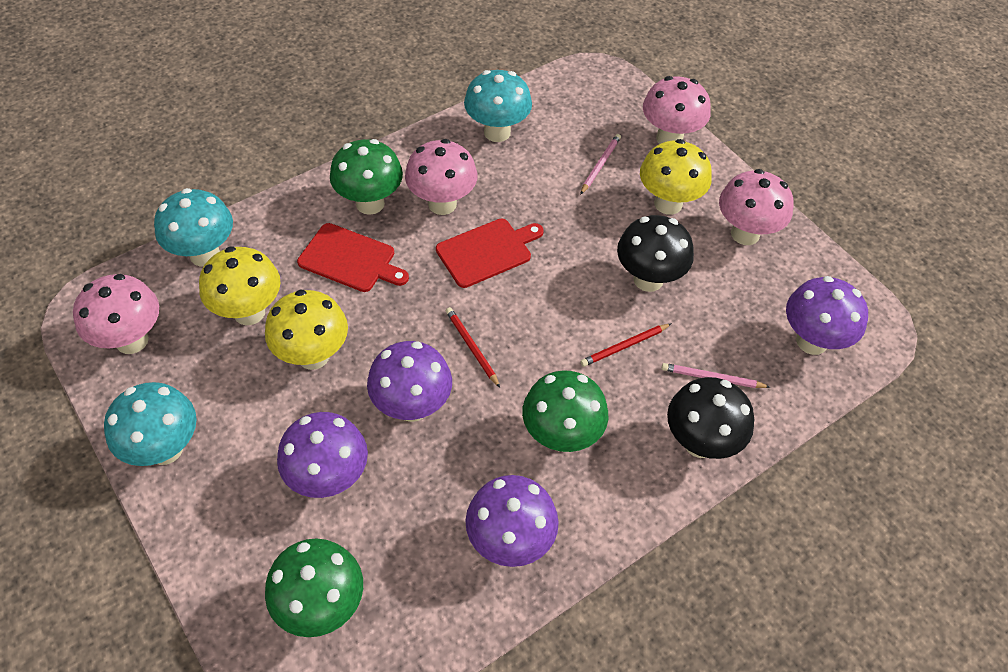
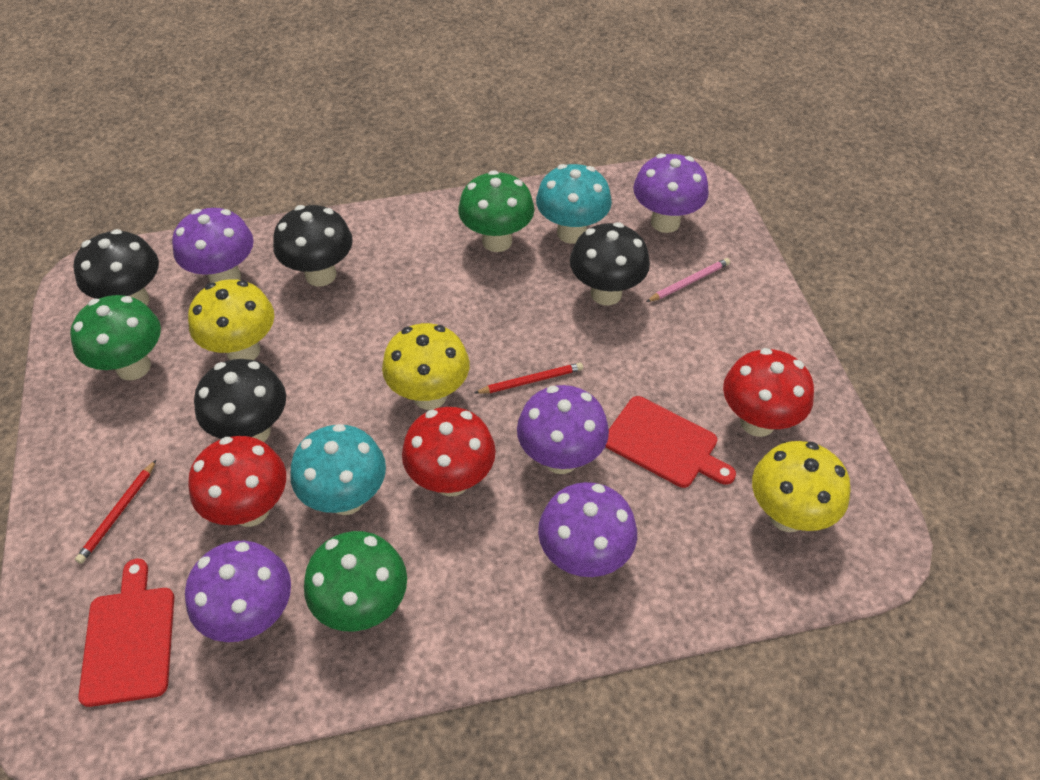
black mushroom: 2 -> 4
pink mushroom: 4 -> 0
pink pencil: 2 -> 1
purple mushroom: 4 -> 5
red mushroom: 0 -> 3
turquoise mushroom: 3 -> 2

